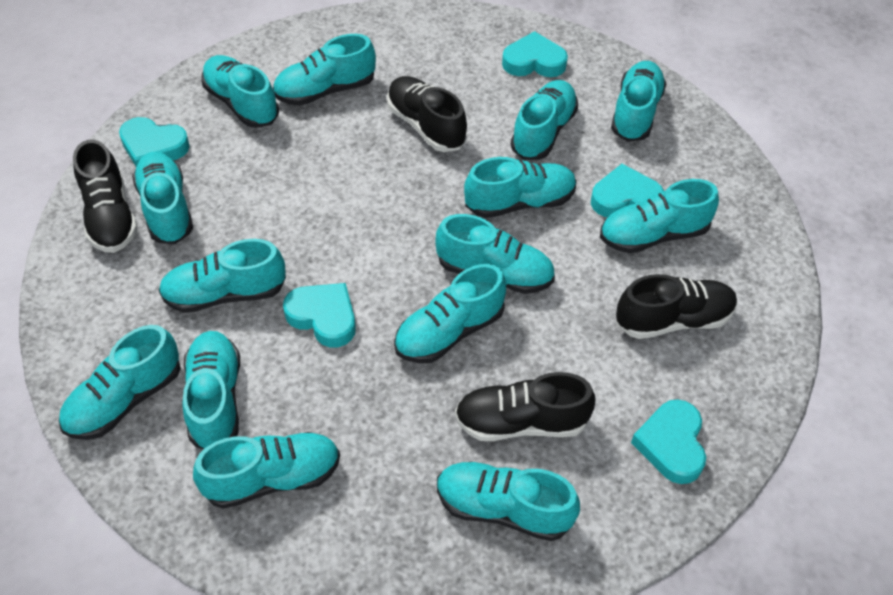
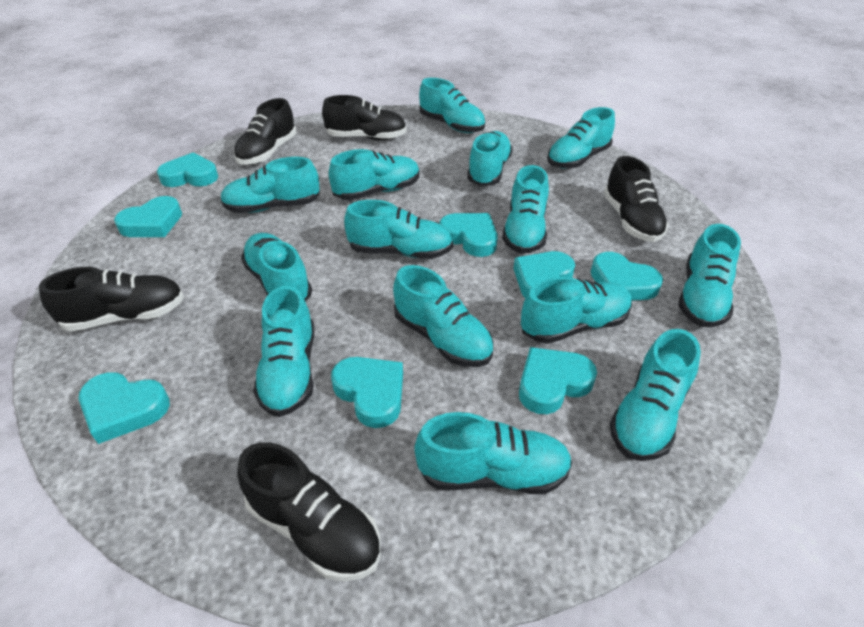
black shoe: 4 -> 5
turquoise heart: 5 -> 8

